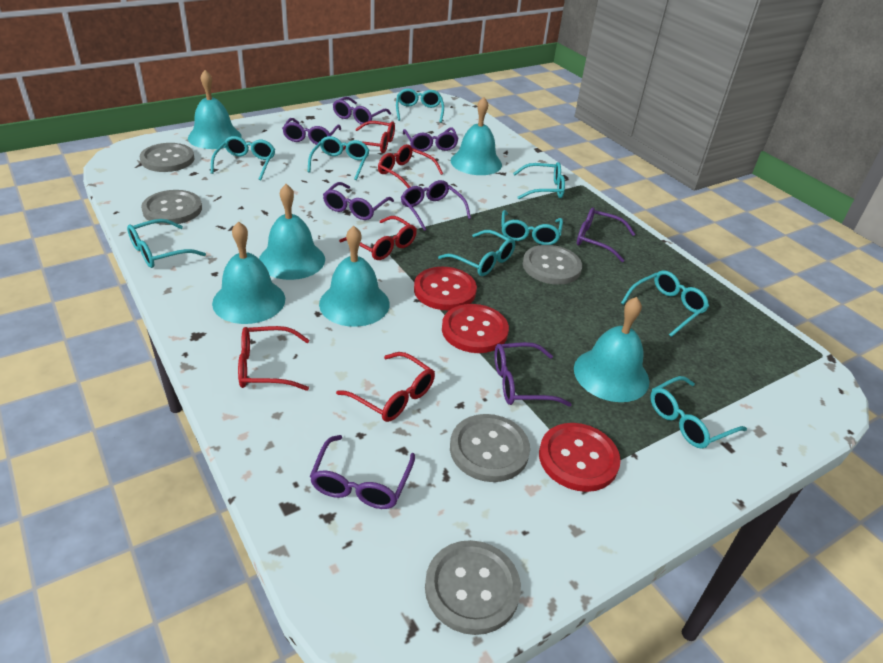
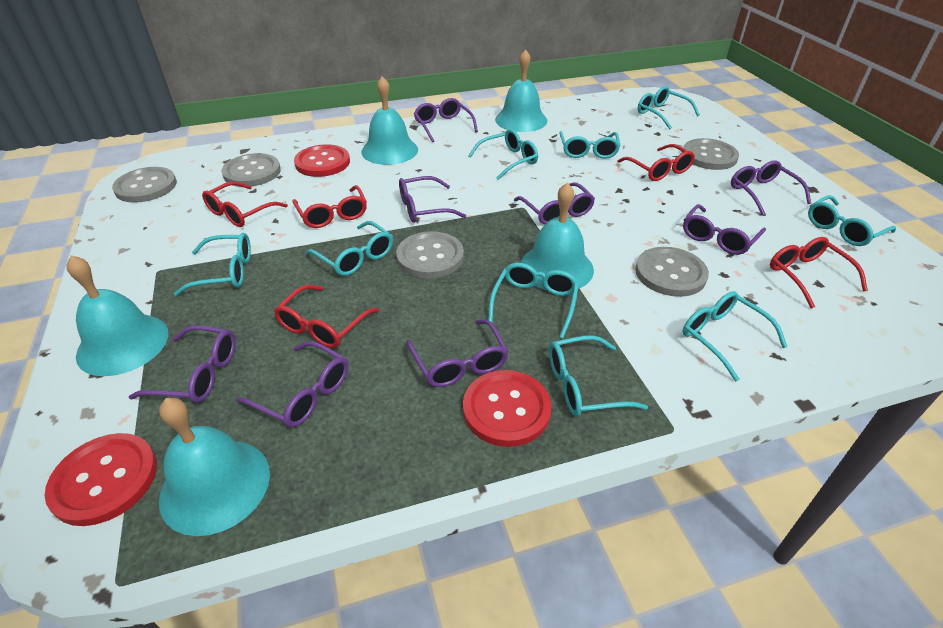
turquoise bell: 6 -> 5

